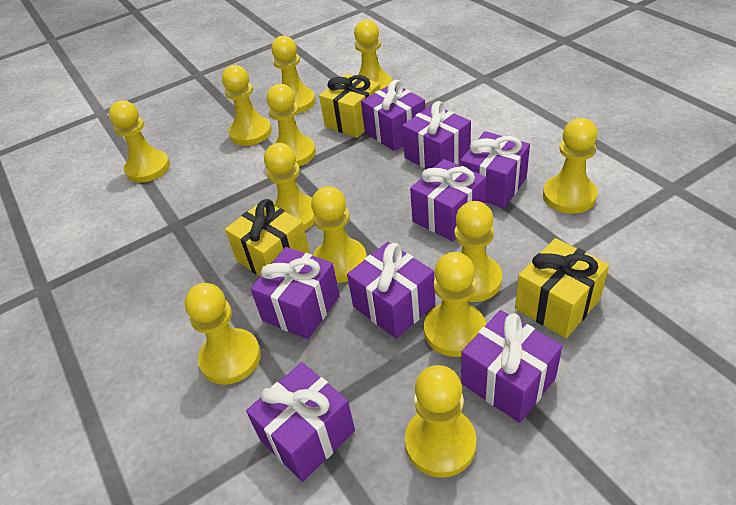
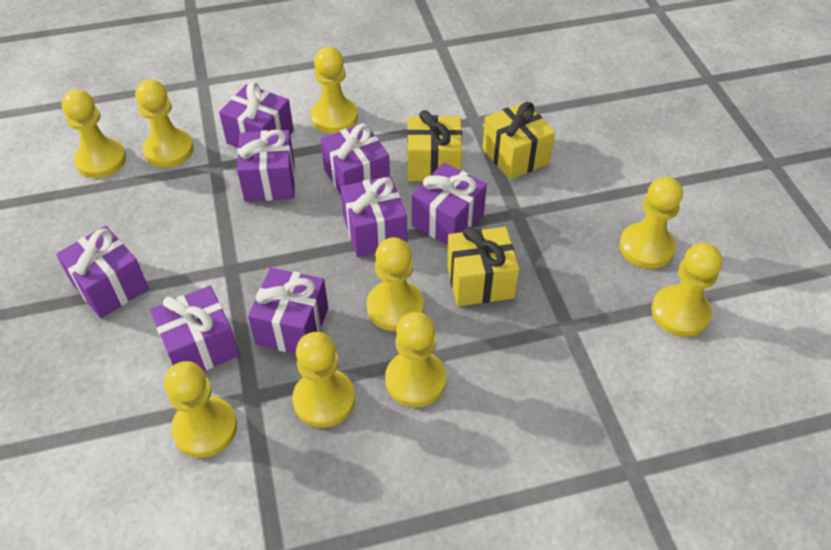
yellow pawn: 12 -> 9

